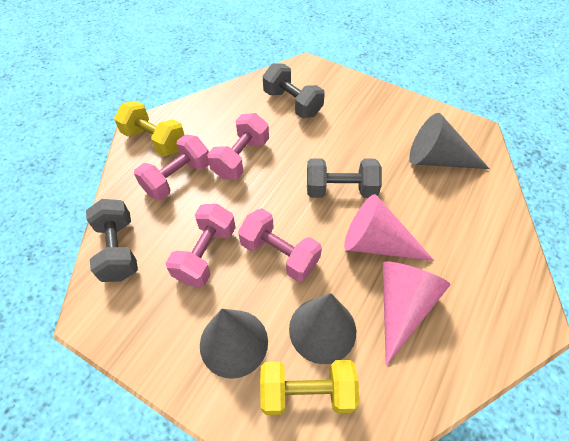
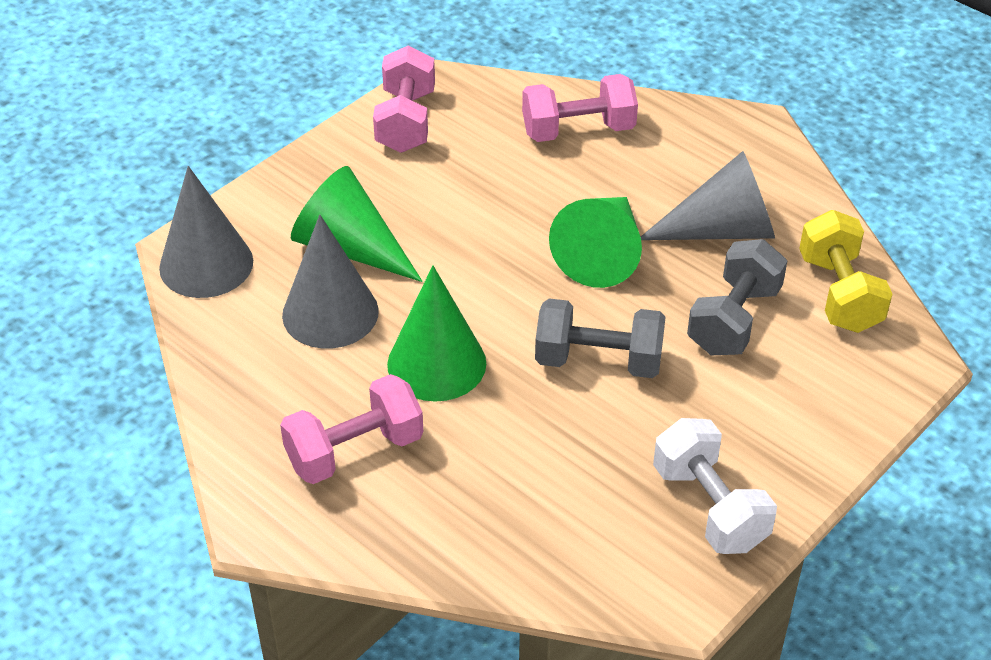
green cone: 0 -> 3
grey dumbbell: 3 -> 2
pink cone: 2 -> 0
pink dumbbell: 4 -> 3
white dumbbell: 0 -> 1
yellow dumbbell: 2 -> 1

